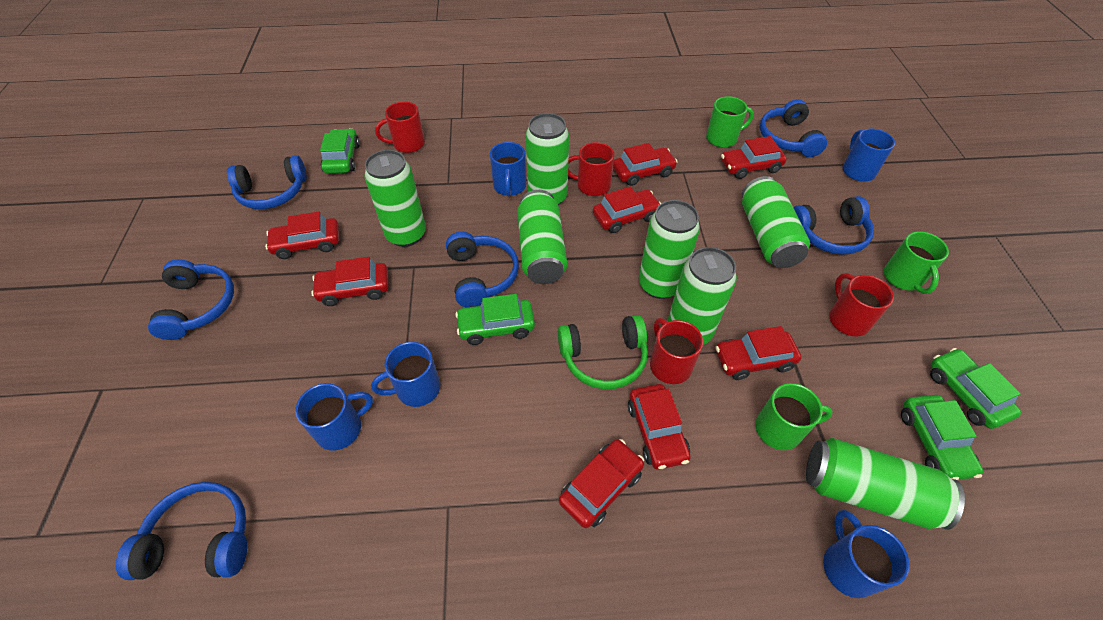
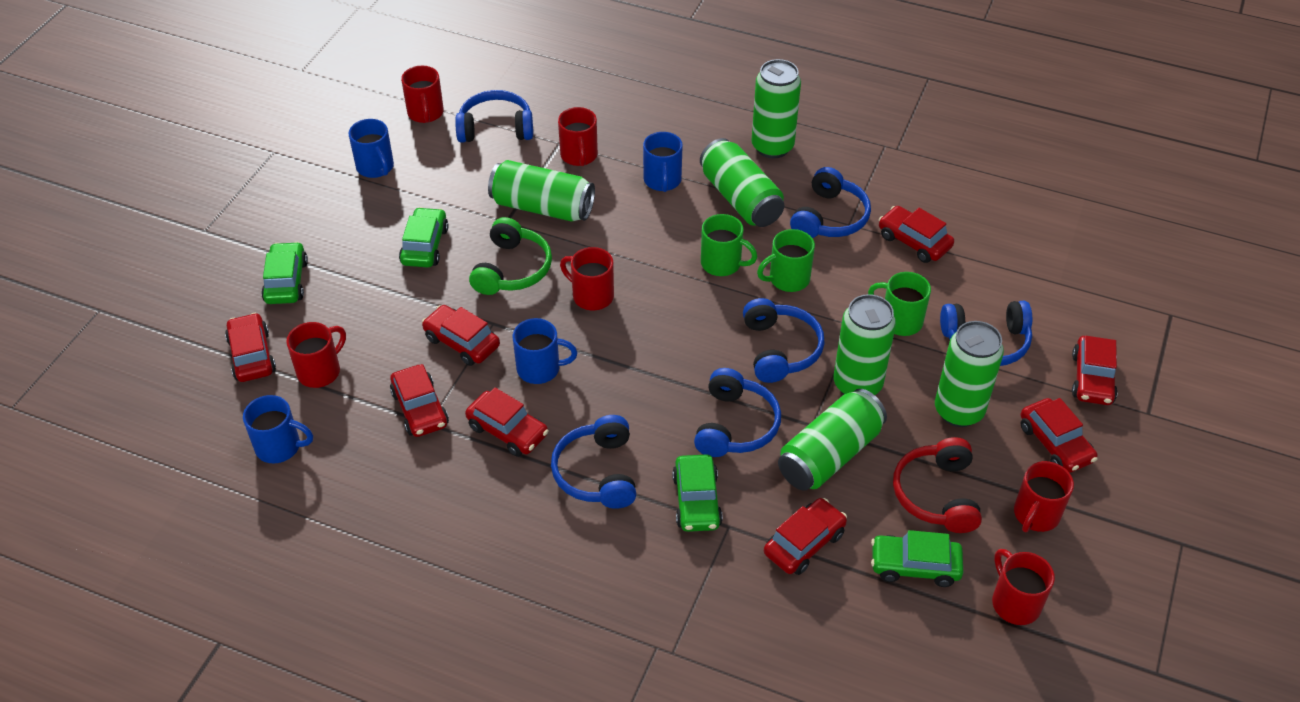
blue mug: 5 -> 4
green can: 7 -> 6
red headphones: 0 -> 1
red mug: 4 -> 6

